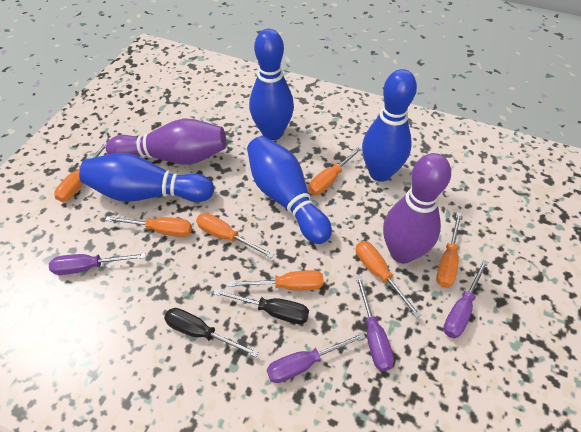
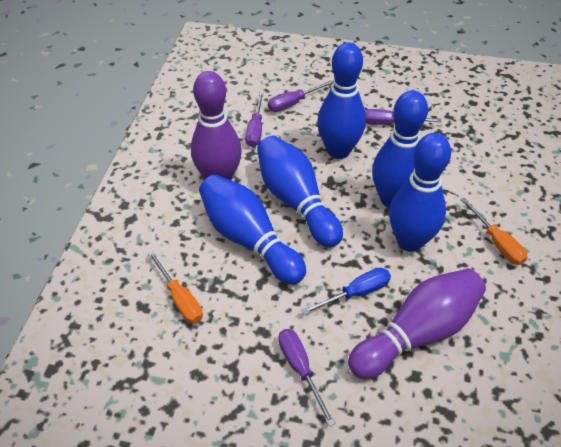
black screwdriver: 2 -> 0
blue bowling pin: 4 -> 5
blue screwdriver: 0 -> 1
orange screwdriver: 7 -> 2

